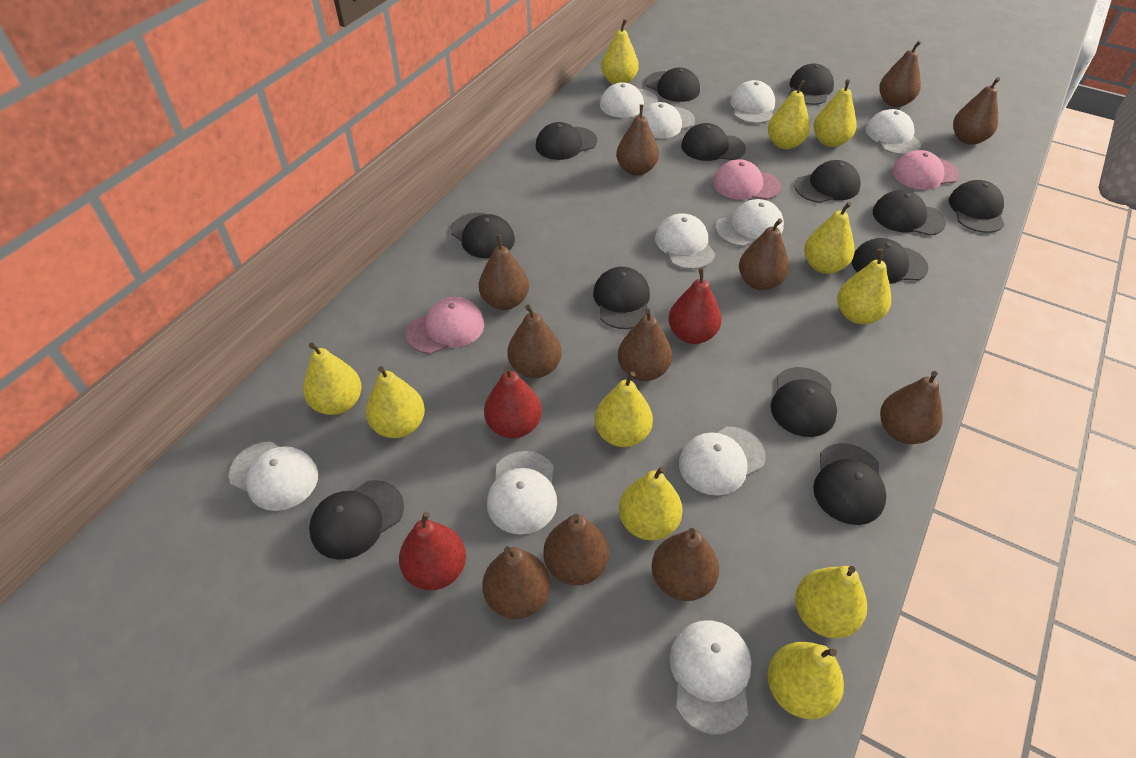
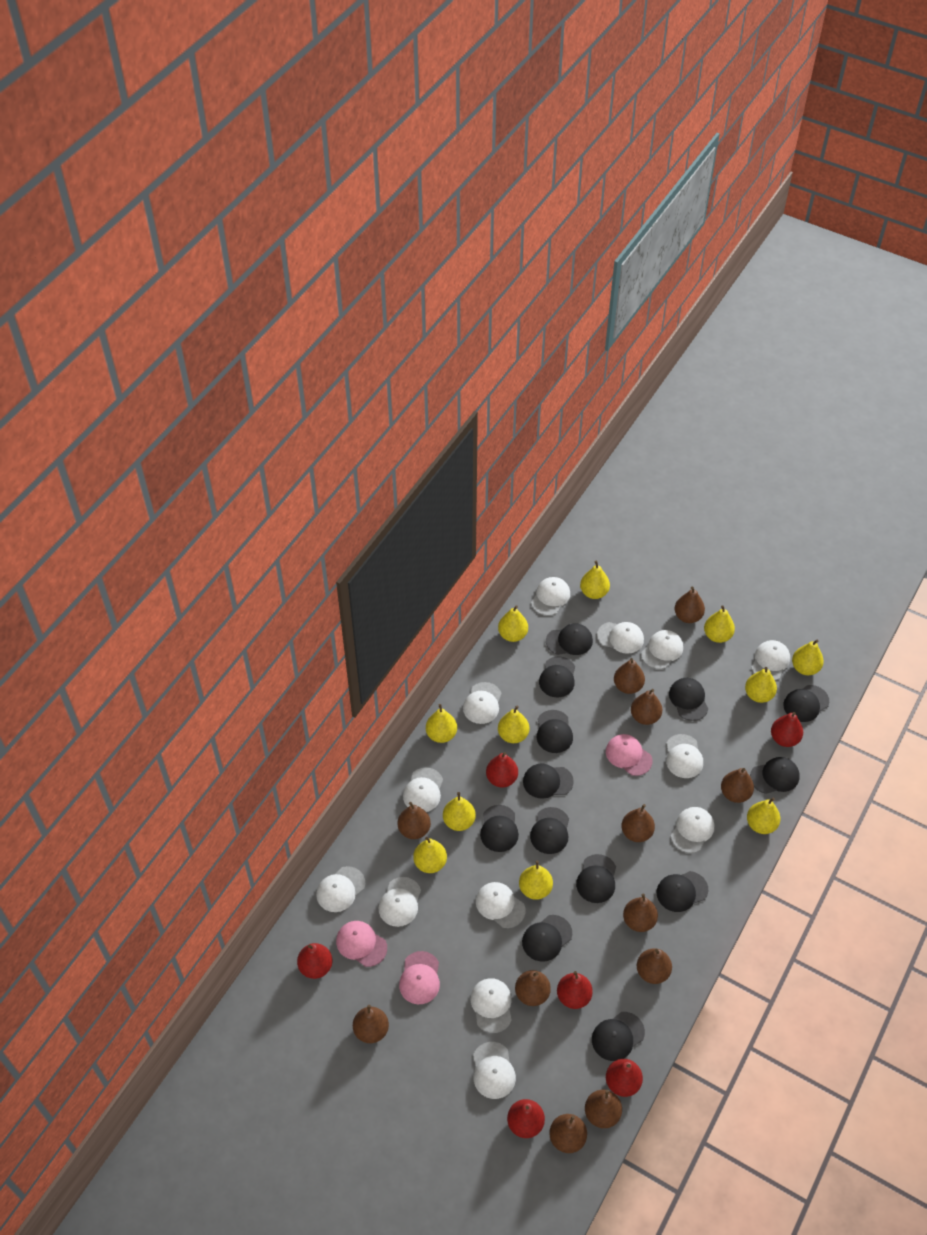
brown pear: 11 -> 12
red pear: 3 -> 6
white cap: 10 -> 13

